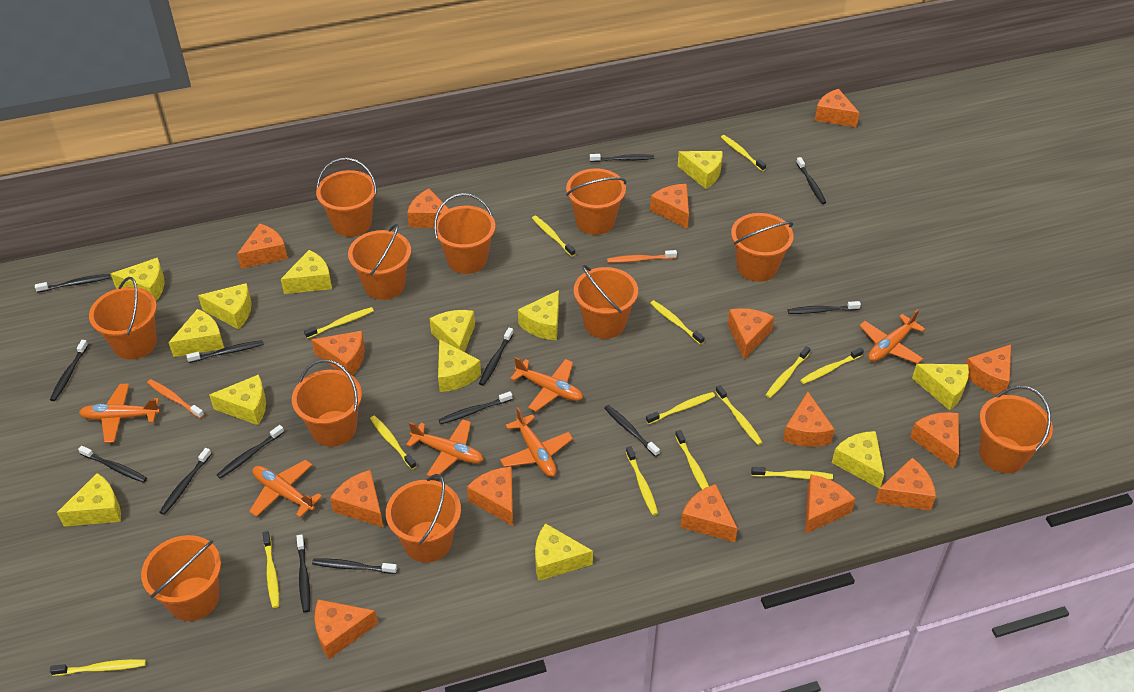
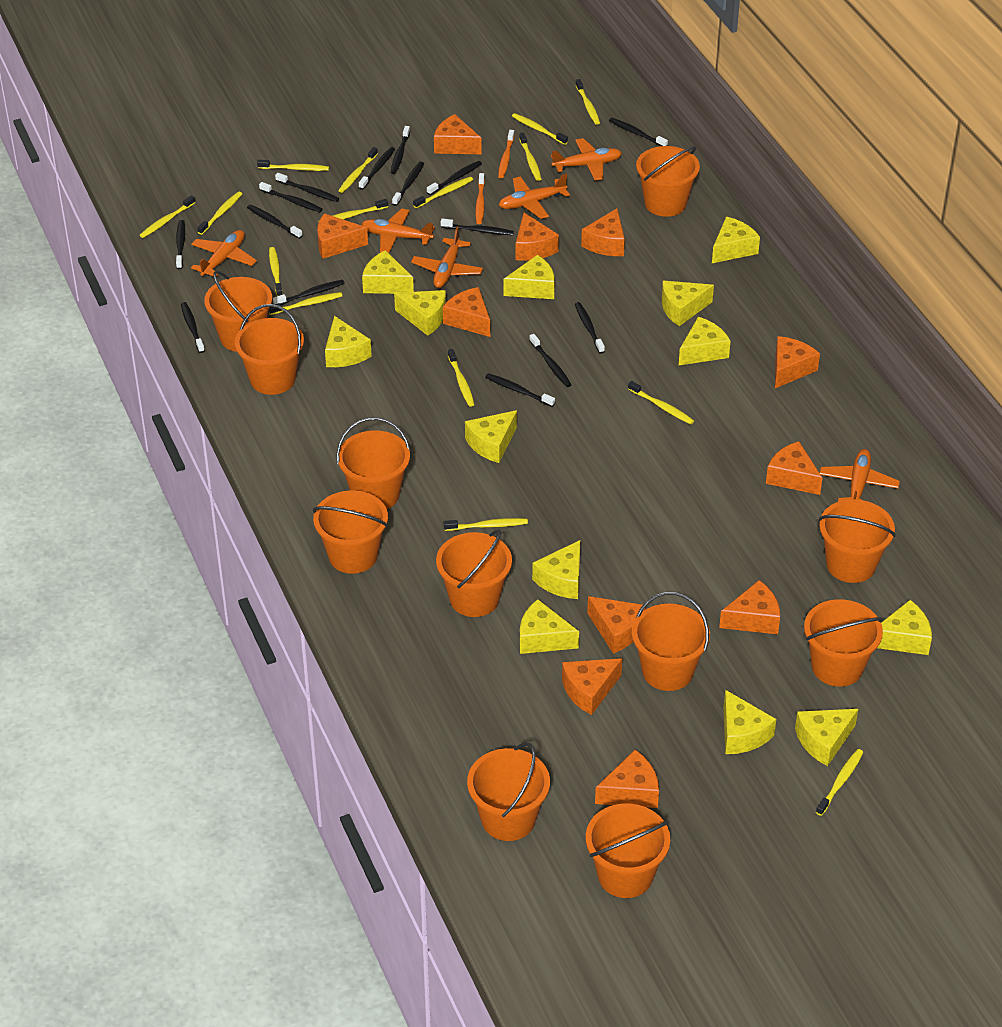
black toothbrush: 14 -> 15
orange cheese: 15 -> 11
yellow toothbrush: 14 -> 15

